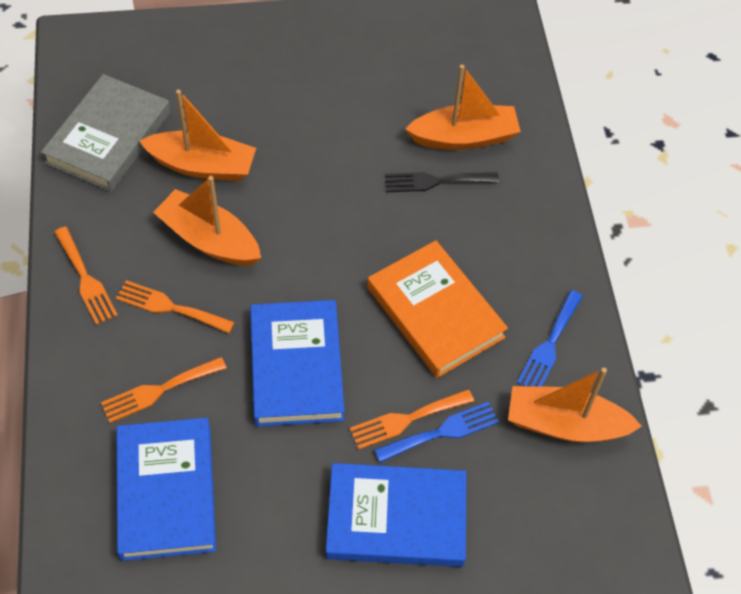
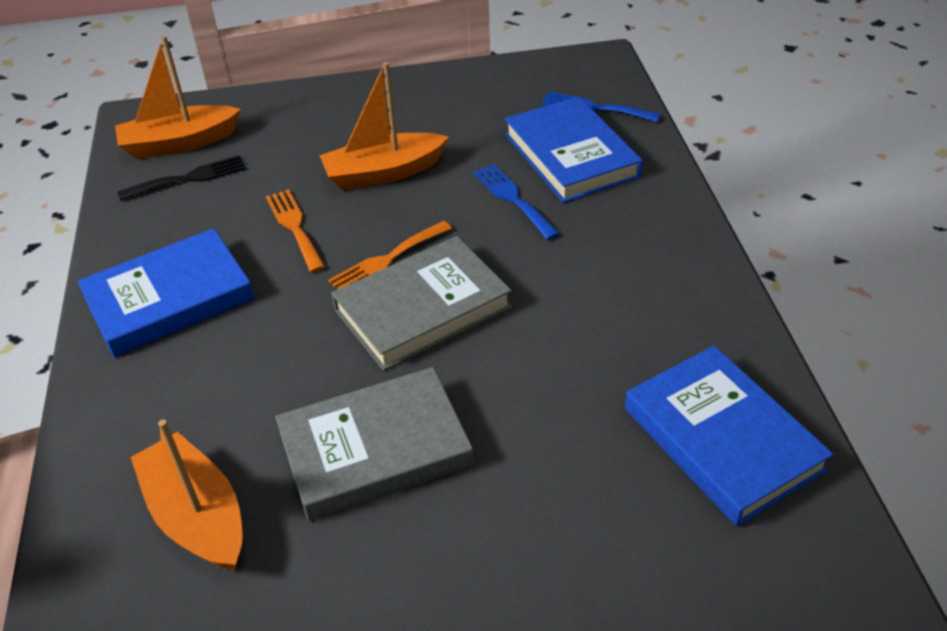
grey book: 1 -> 2
orange boat: 4 -> 3
orange book: 1 -> 0
orange fork: 4 -> 2

